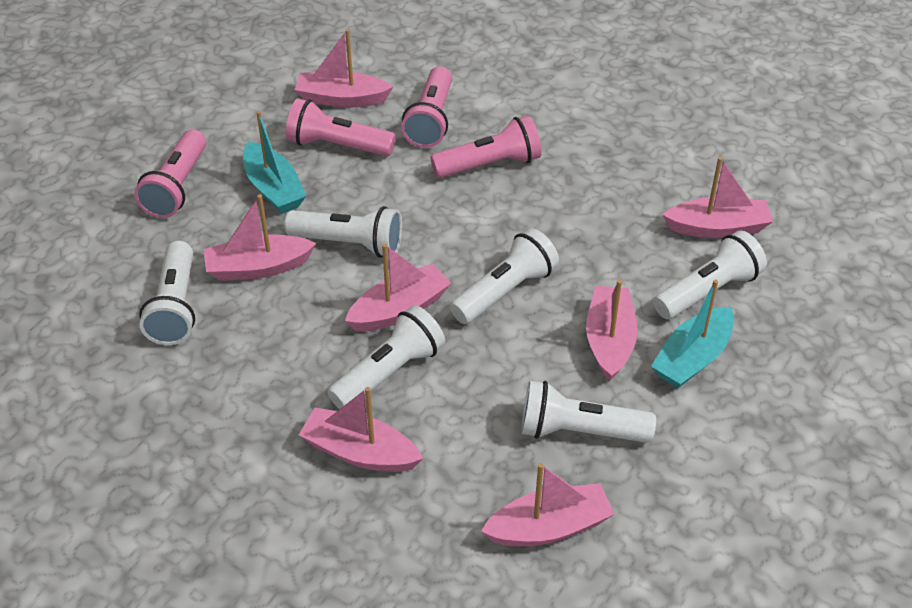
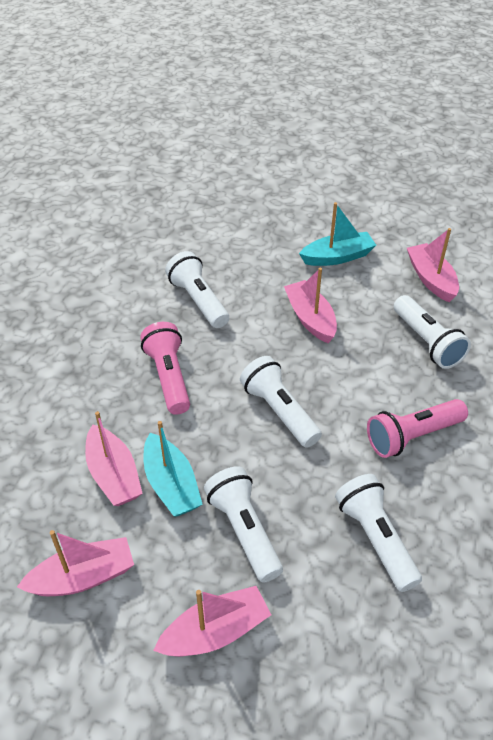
pink boat: 7 -> 5
pink flashlight: 4 -> 2
white flashlight: 6 -> 5

